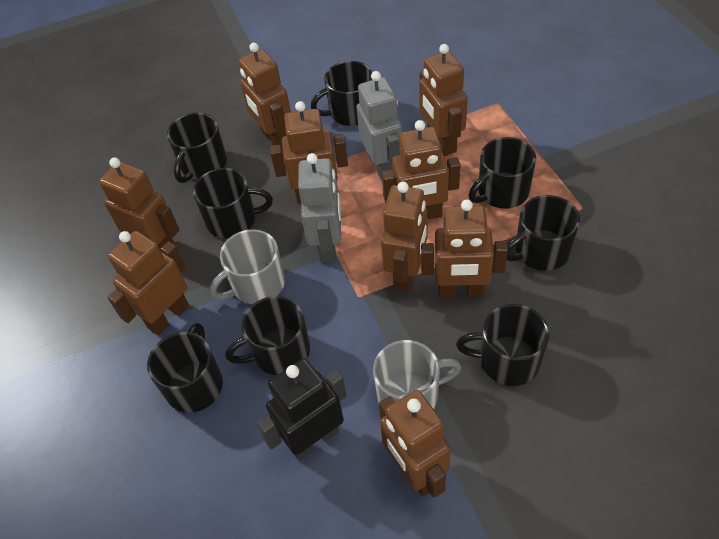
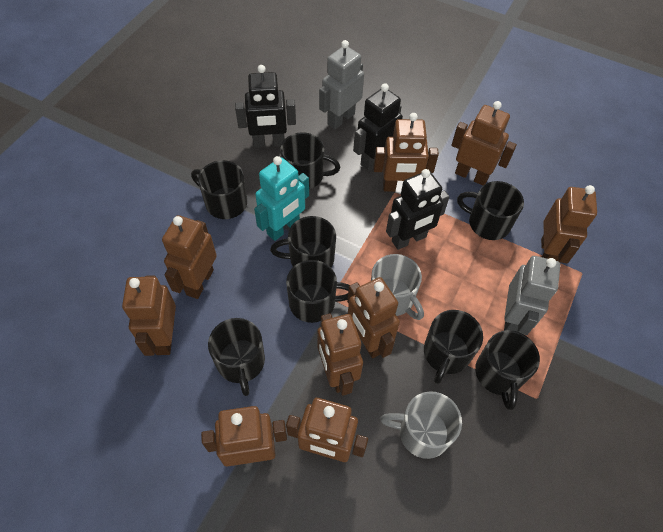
black robot: 1 -> 3
turquoise robot: 0 -> 1

